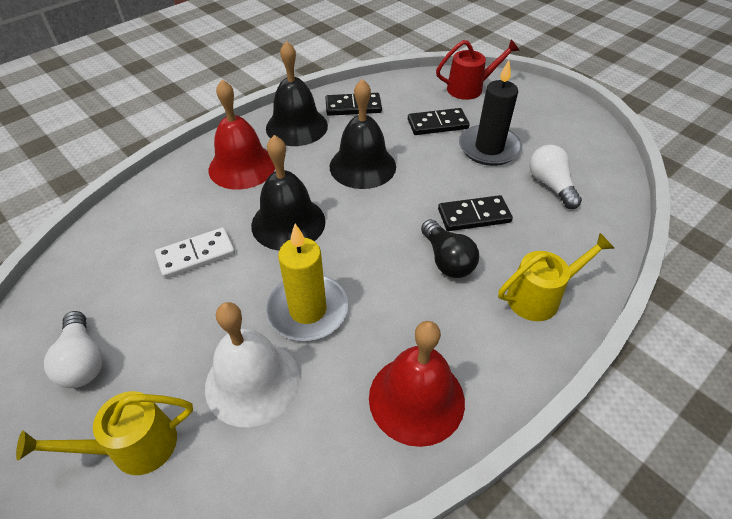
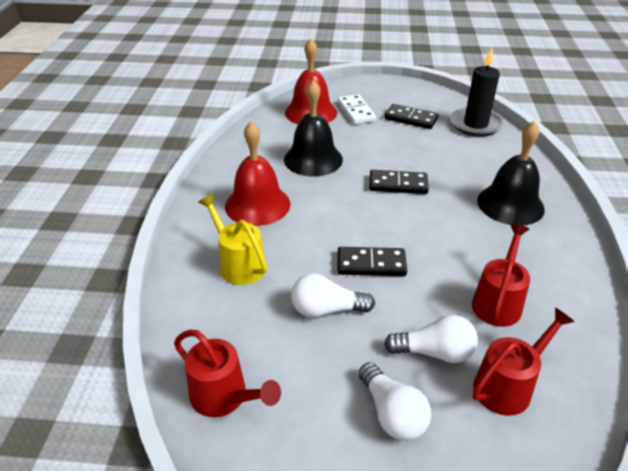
black bell: 3 -> 2
black light bulb: 1 -> 0
red watering can: 1 -> 3
white bell: 1 -> 0
white light bulb: 2 -> 3
yellow candle: 1 -> 0
yellow watering can: 2 -> 1

